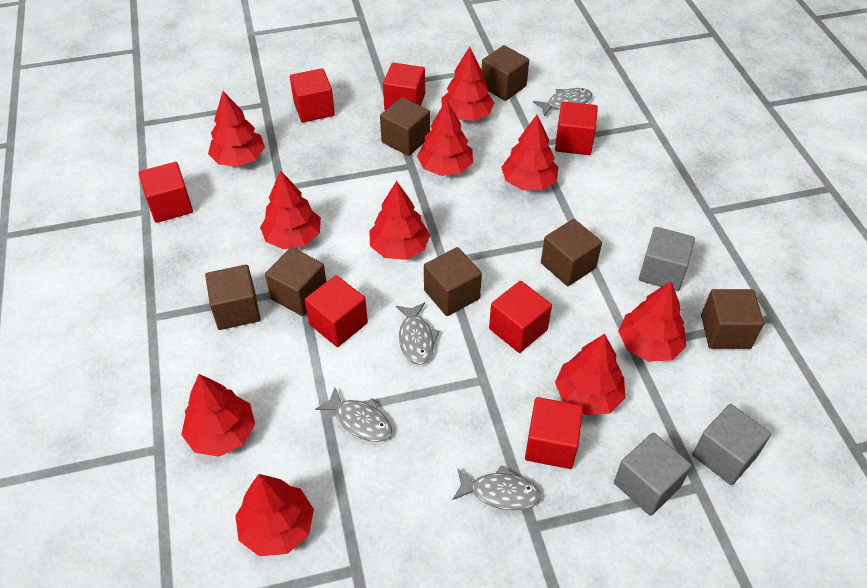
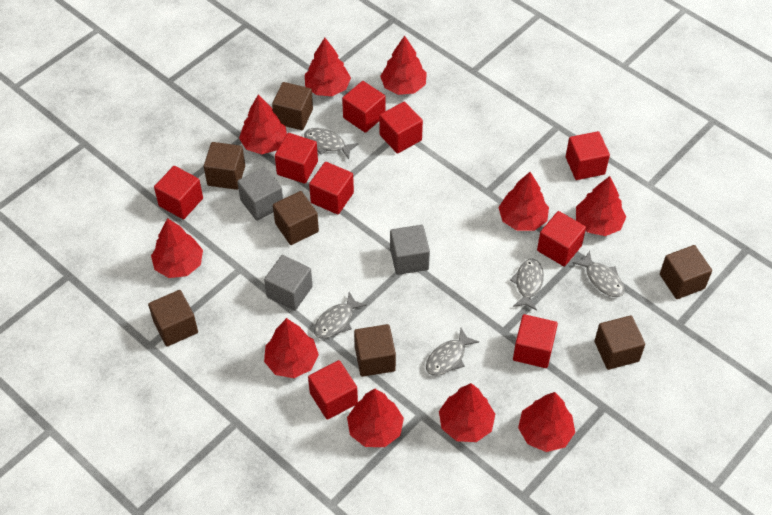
grey fish: 4 -> 5
red cube: 7 -> 9

